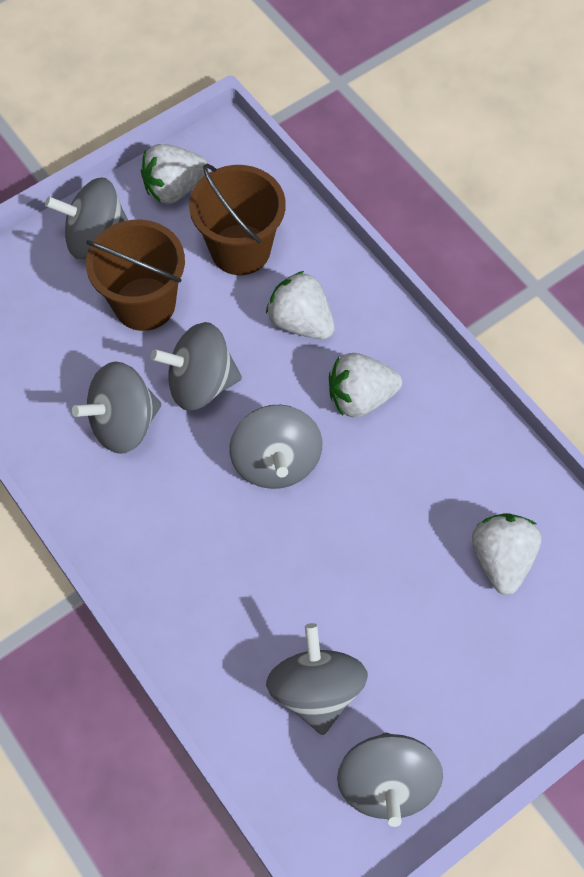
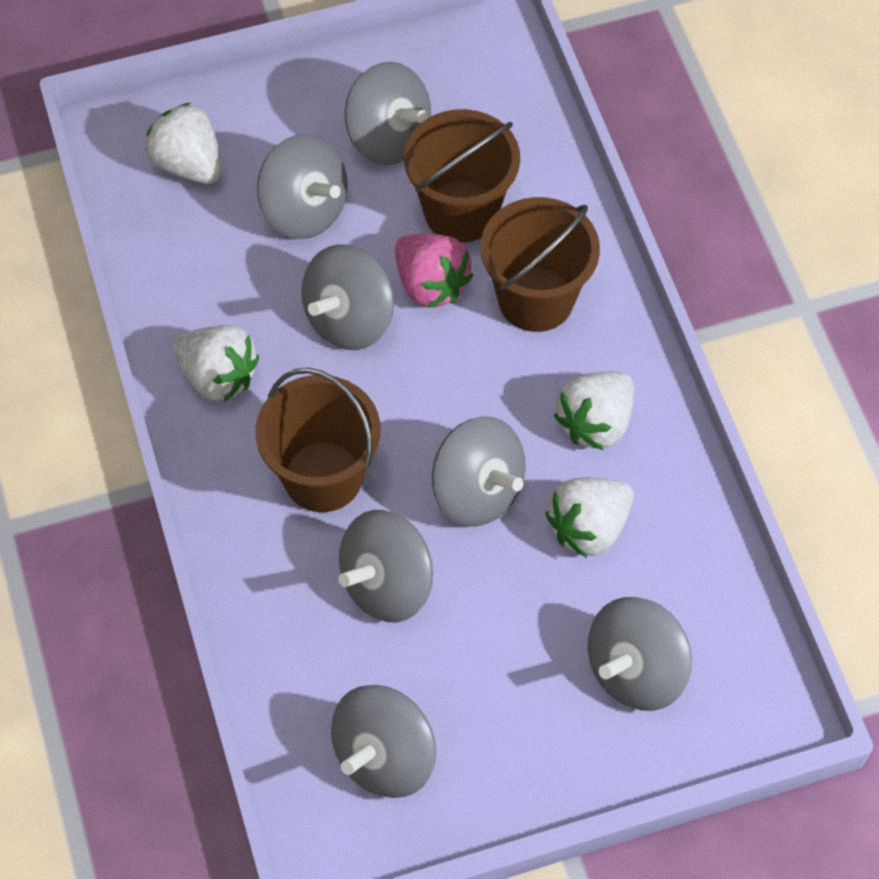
brown bucket: 2 -> 3
grey spinning top: 6 -> 7
pink strawberry: 0 -> 1

